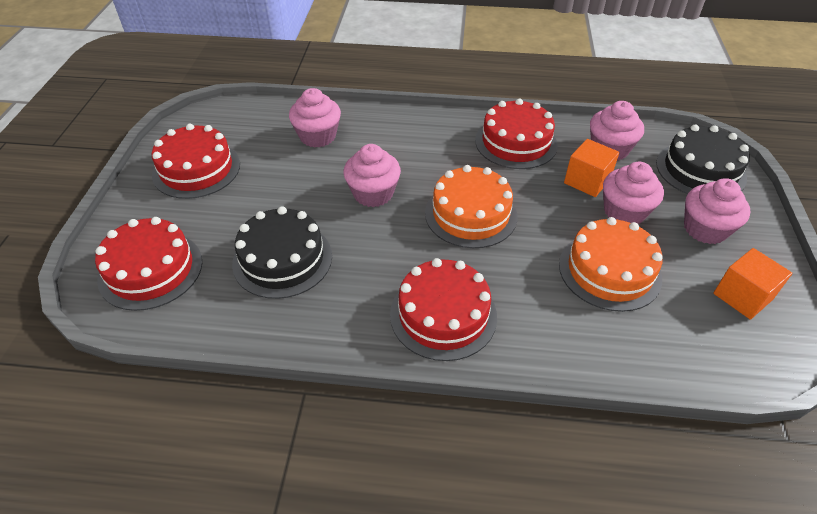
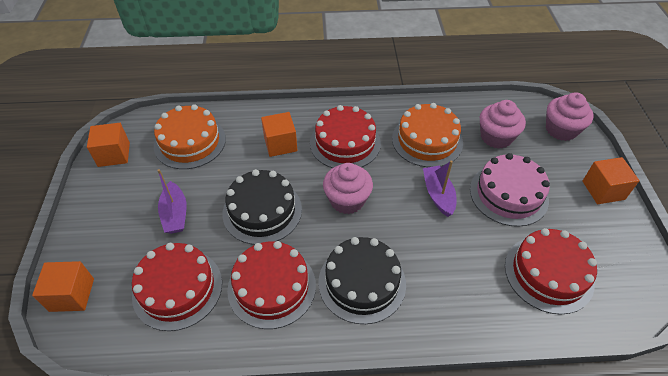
orange cube: 2 -> 4
pink cake: 0 -> 1
pink cupcake: 5 -> 3
purple boat: 0 -> 2

